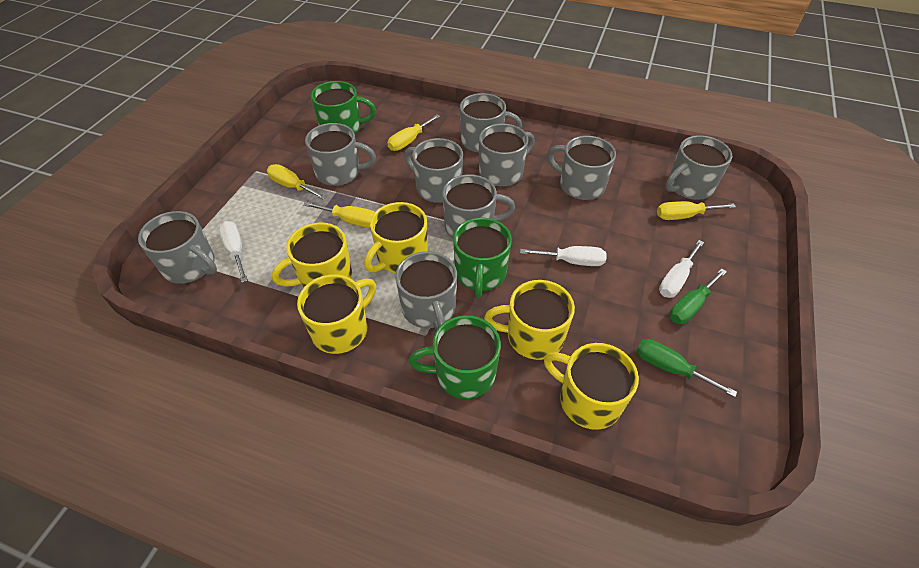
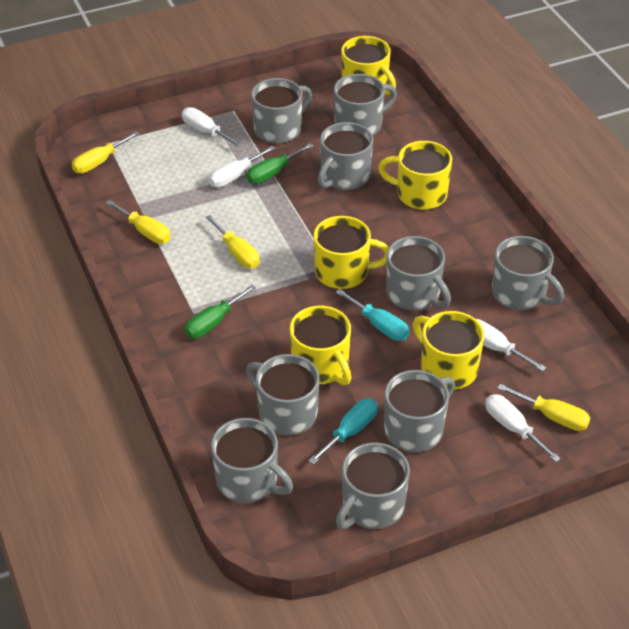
green mug: 3 -> 0
turquoise screwdriver: 0 -> 2
white screwdriver: 3 -> 4

